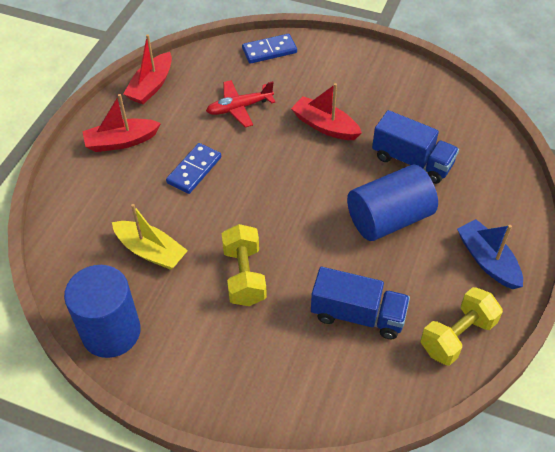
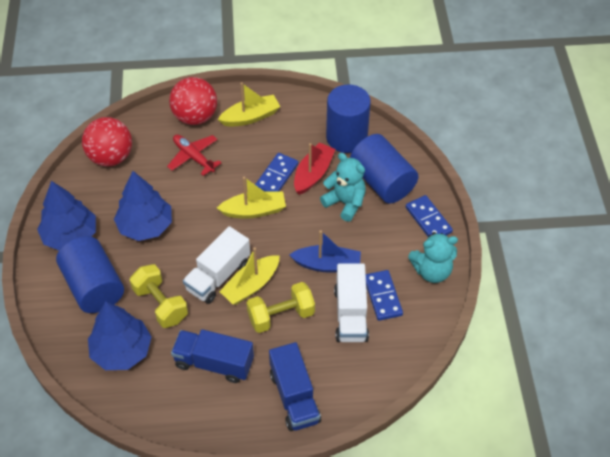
blue cylinder: 2 -> 3
blue domino: 2 -> 3
blue tree: 0 -> 3
red ball: 0 -> 2
red boat: 3 -> 1
turquoise teddy bear: 0 -> 2
white truck: 0 -> 2
yellow boat: 1 -> 3

